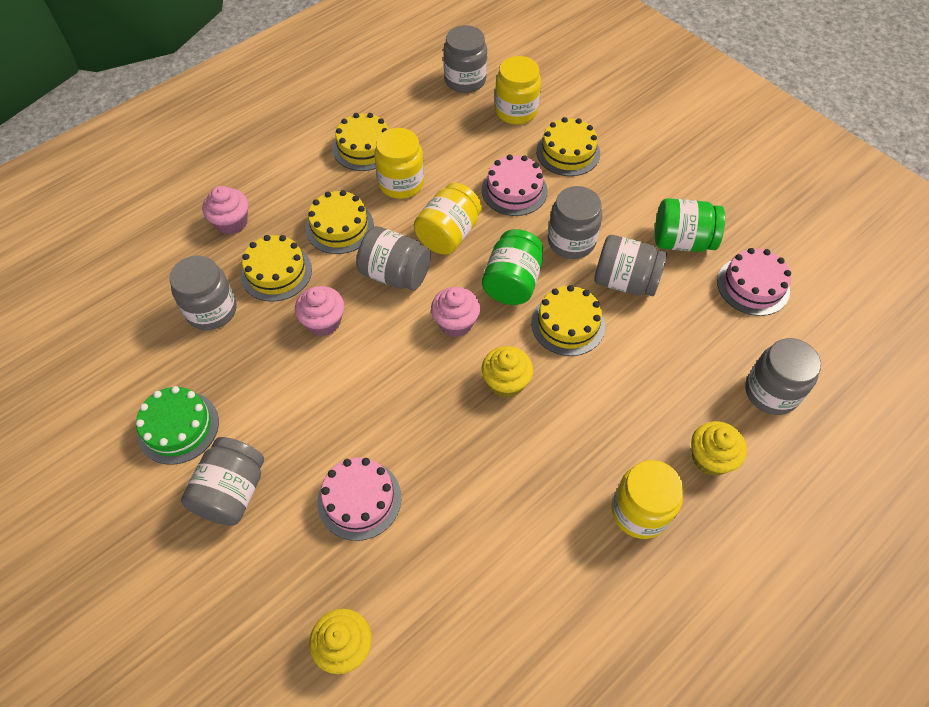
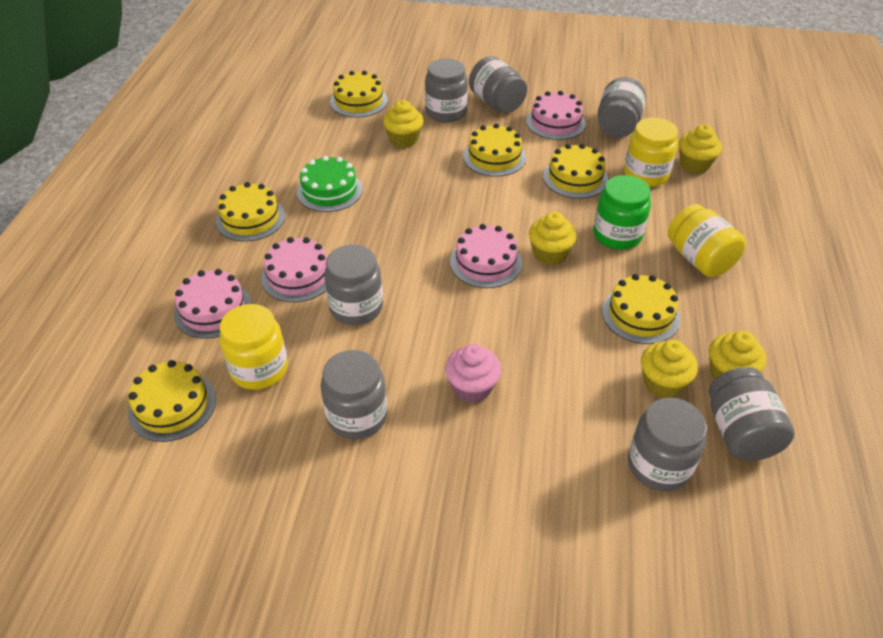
green jar: 2 -> 1
pink cake: 3 -> 4
pink cupcake: 3 -> 1
yellow cake: 5 -> 6
yellow cupcake: 3 -> 5
yellow jar: 4 -> 3

